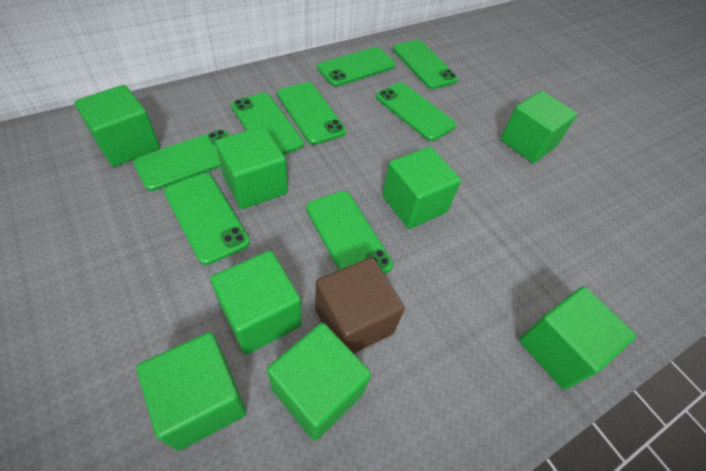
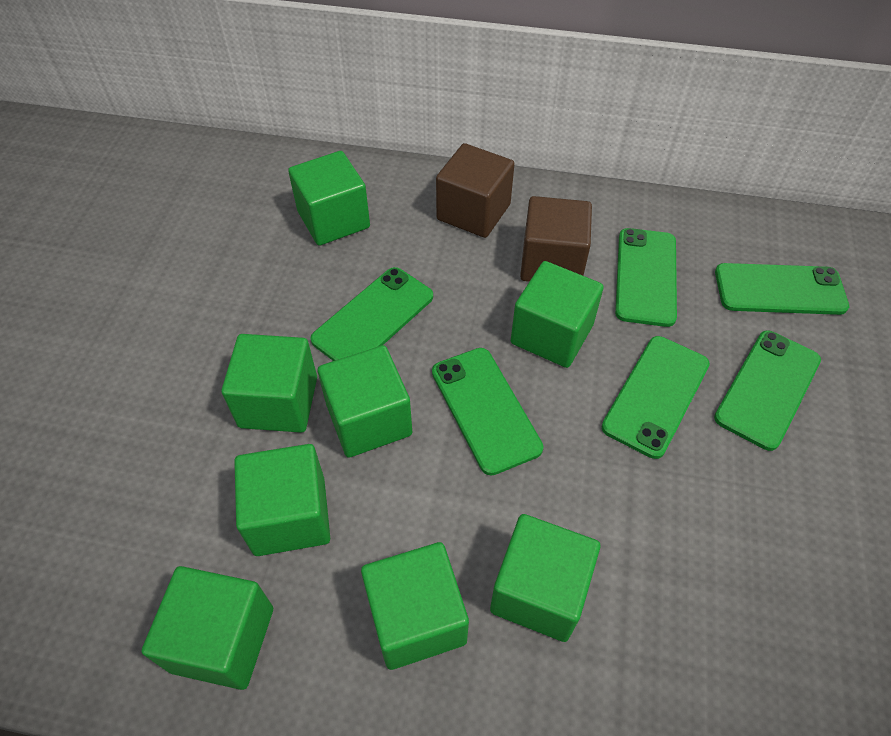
brown cube: 1 -> 2
green phone: 8 -> 6

